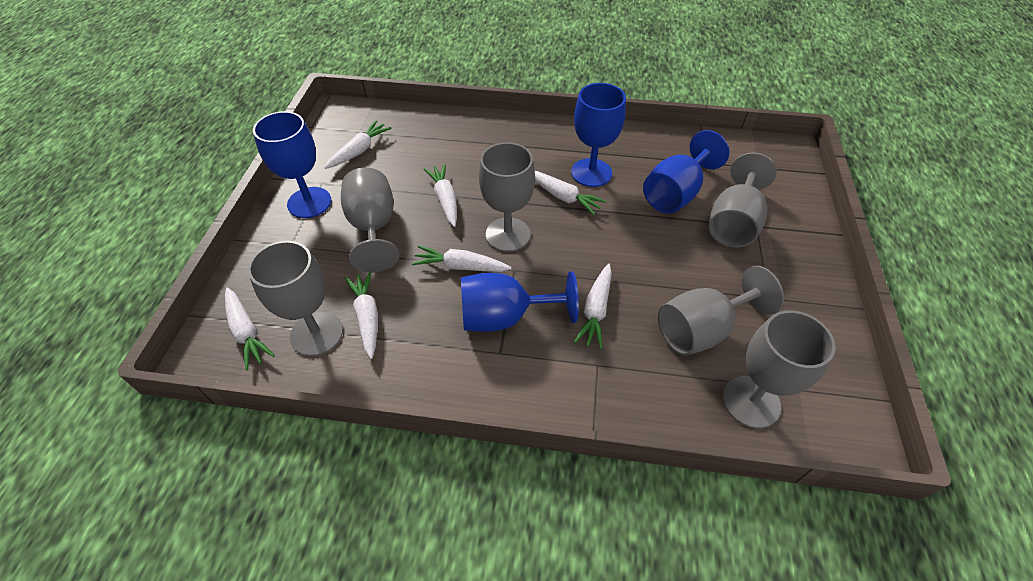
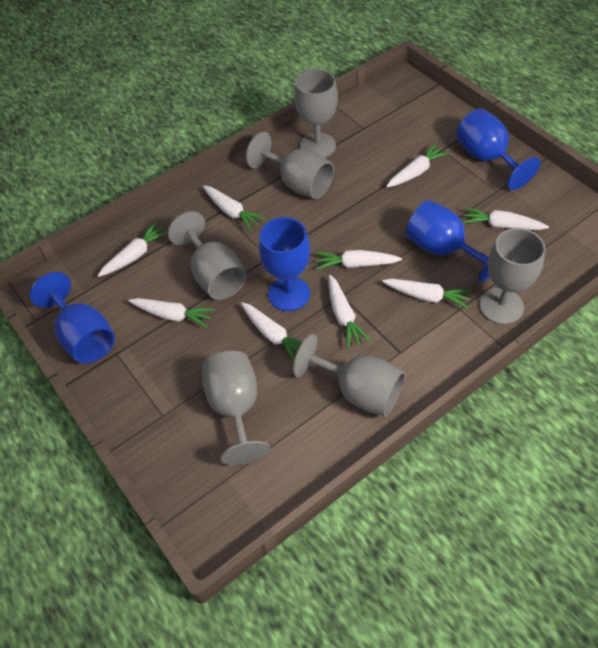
white carrot: 7 -> 9

